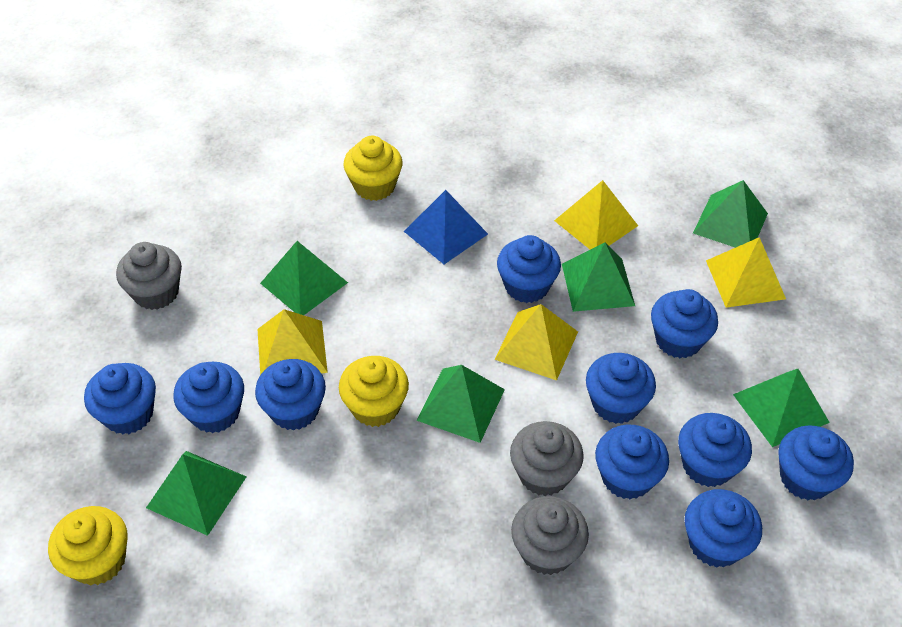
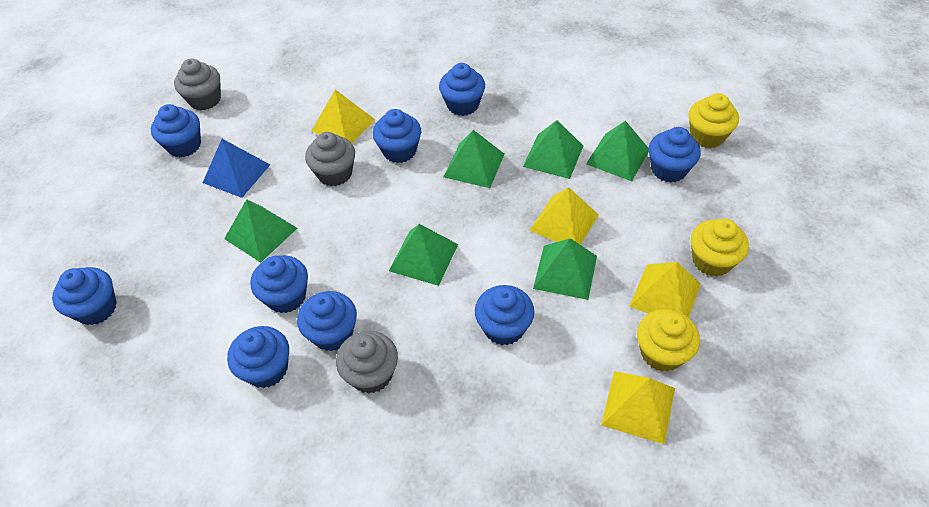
blue cupcake: 10 -> 9

